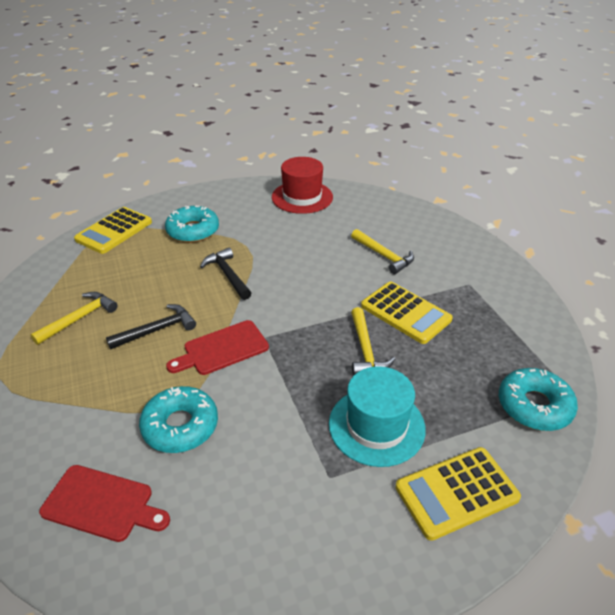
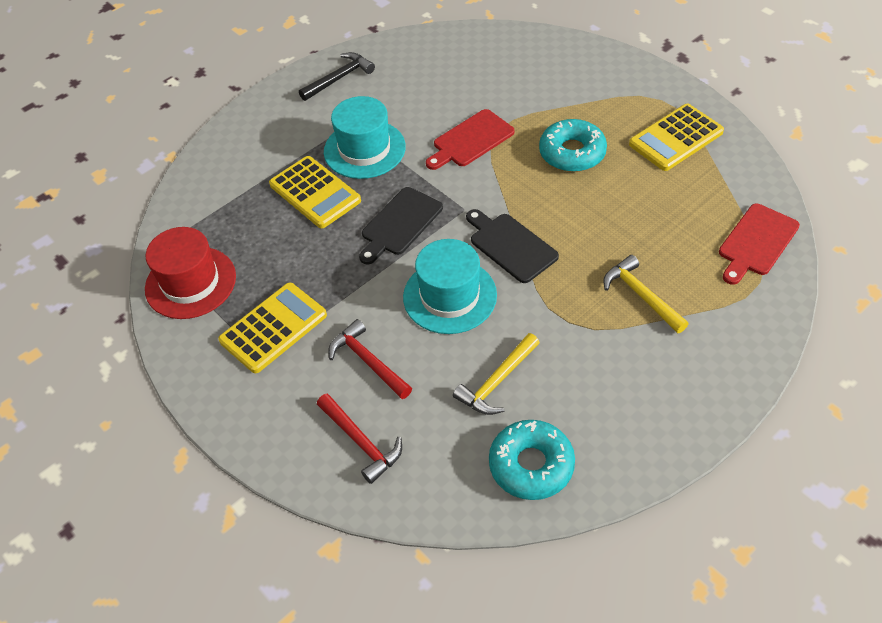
black cutting board: 0 -> 2
black hammer: 2 -> 1
red hammer: 0 -> 2
turquoise donut: 3 -> 2
turquoise hat: 1 -> 2
yellow hammer: 3 -> 2

